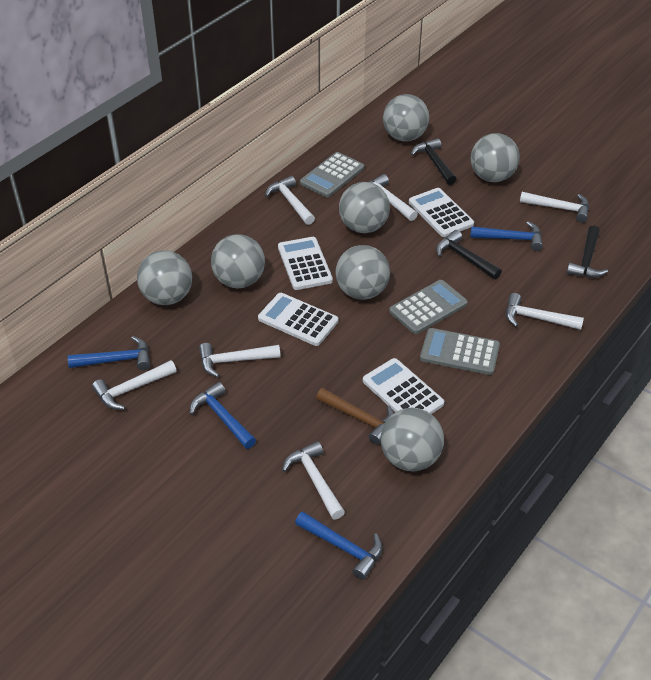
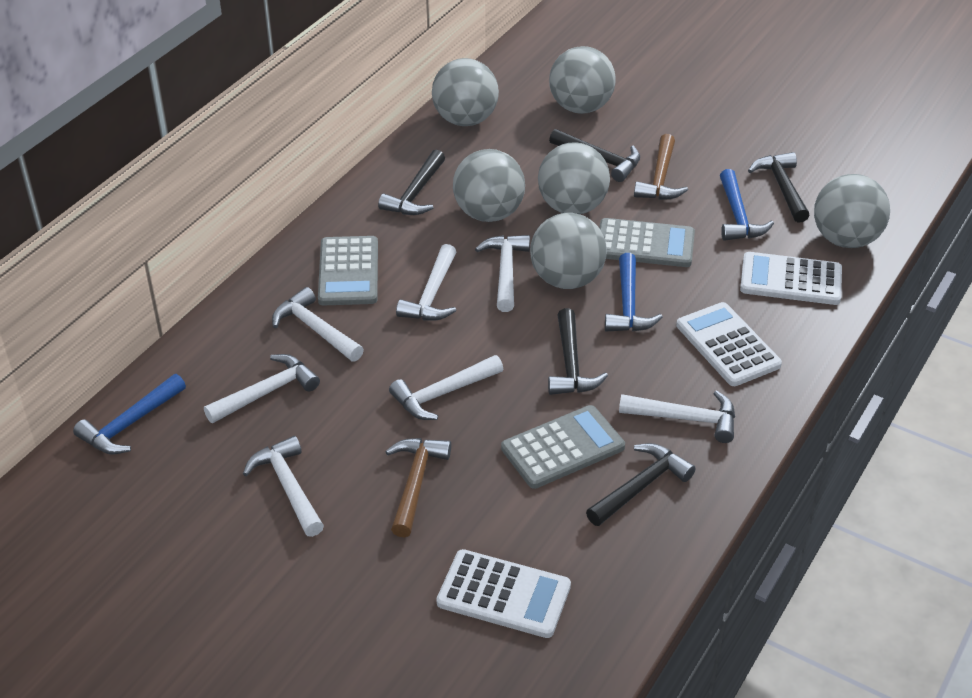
black hammer: 3 -> 5
blue hammer: 4 -> 3
brown hammer: 1 -> 2
grey ball: 7 -> 6
white calculator: 4 -> 3

